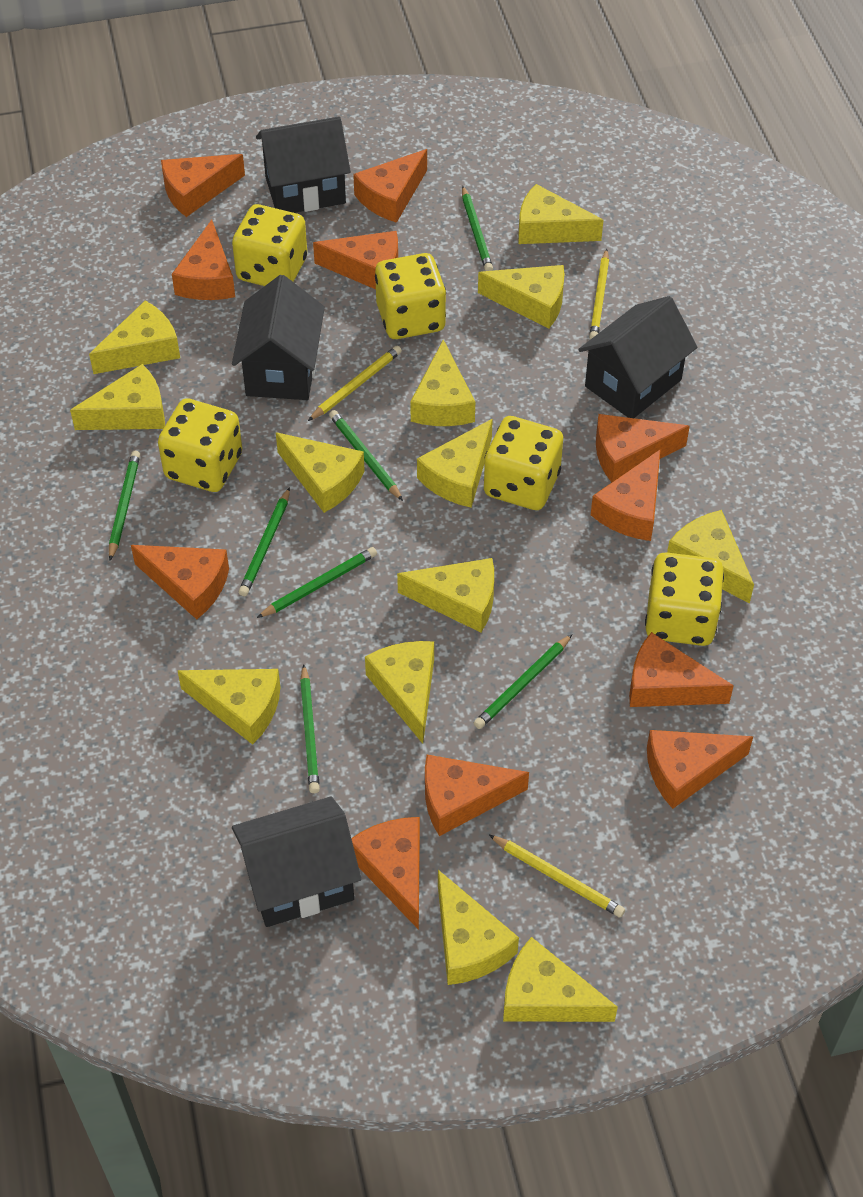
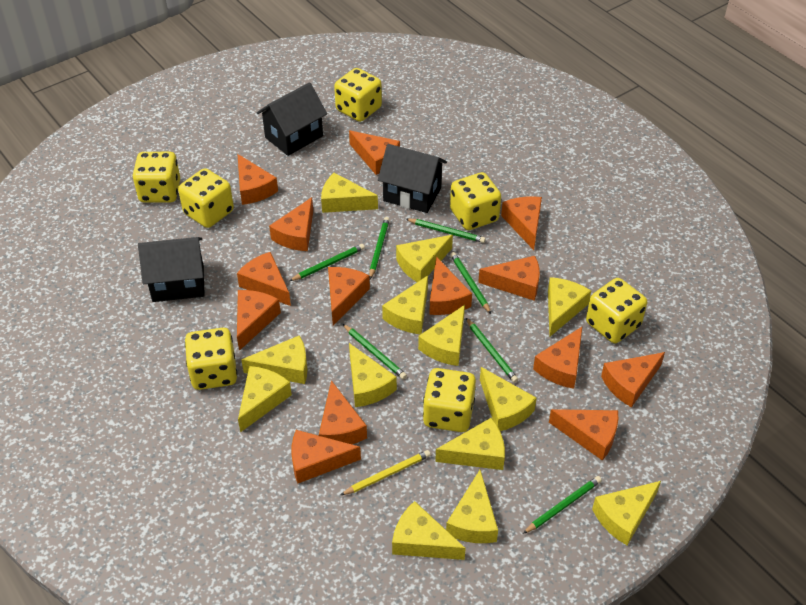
black house: 4 -> 3
orange cheese: 11 -> 14
yellow dice: 5 -> 7
yellow pencil: 3 -> 1

